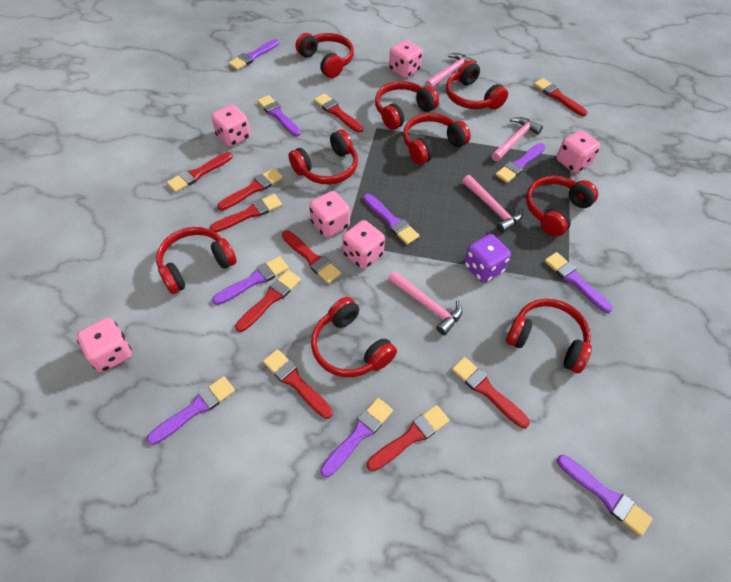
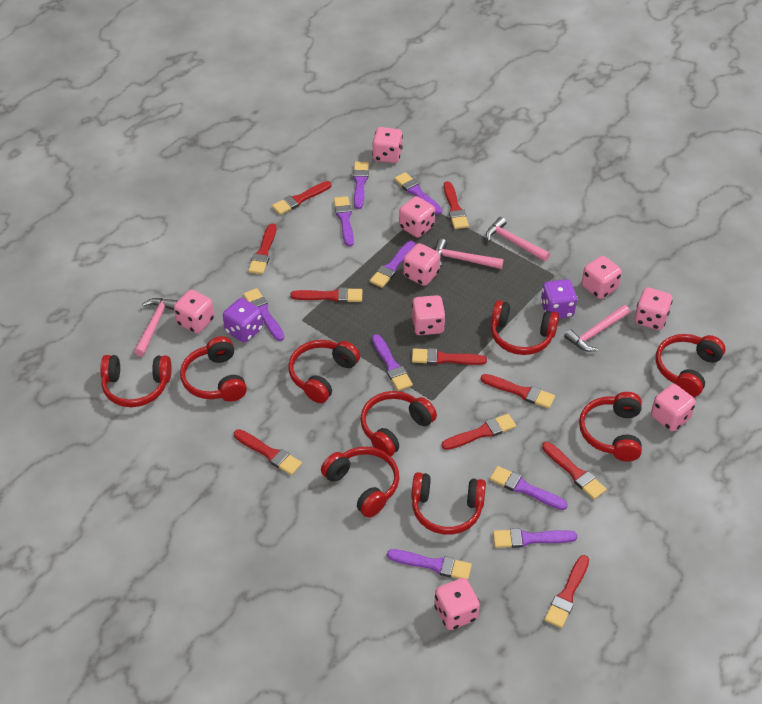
pink dice: 6 -> 9
purple dice: 1 -> 2

